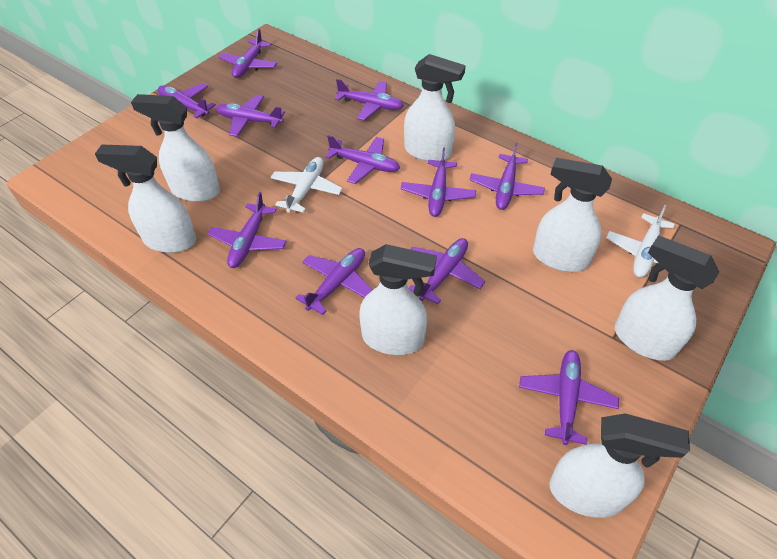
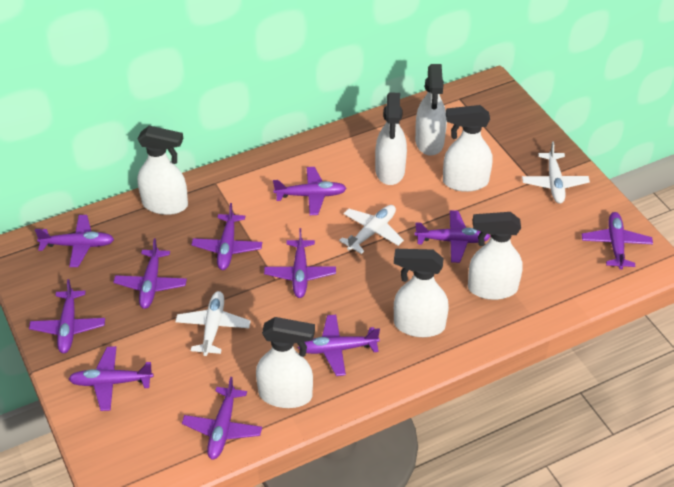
white plane: 2 -> 3

